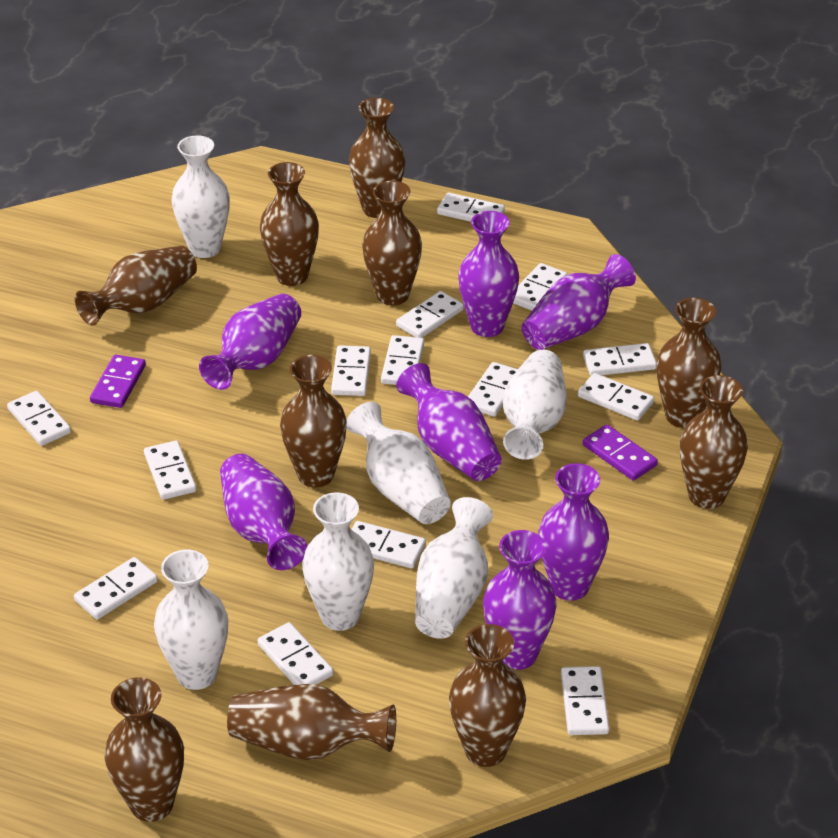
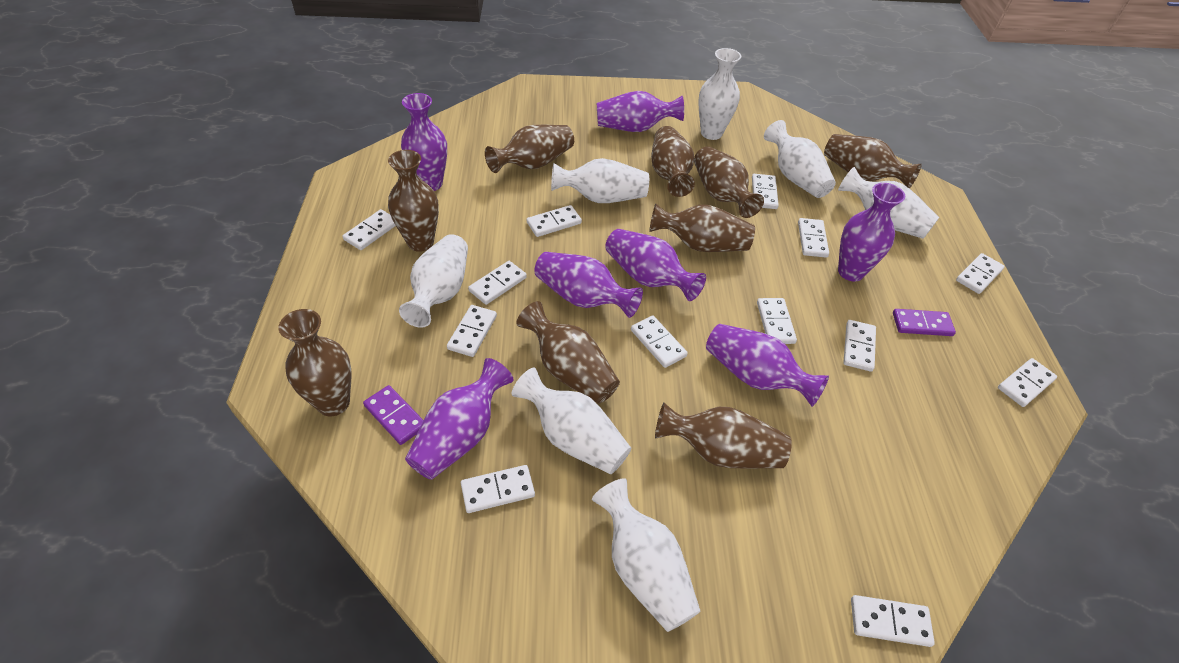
brown vase: 10 -> 9
white domino: 14 -> 13
white vase: 6 -> 7

